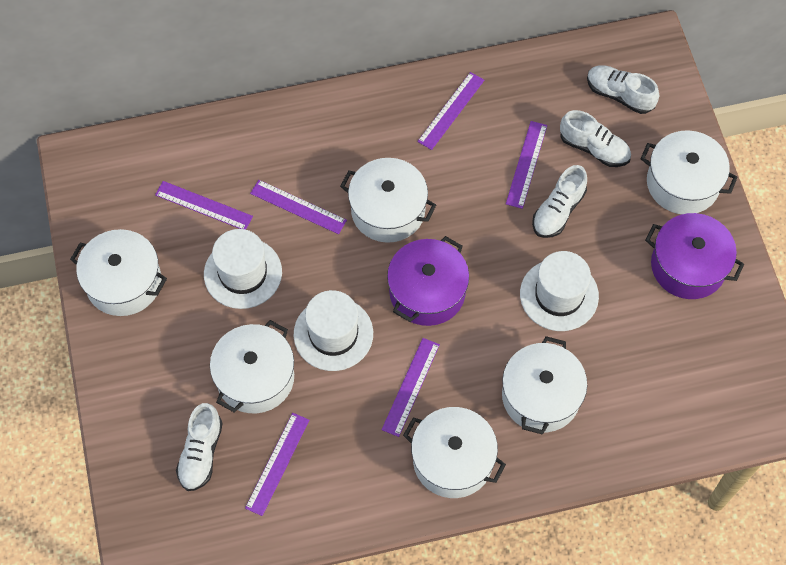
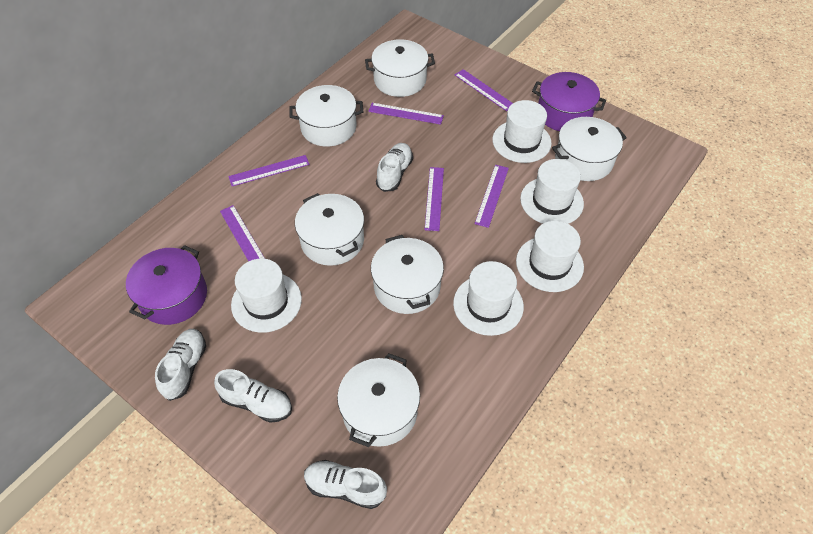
white hat: 3 -> 5

